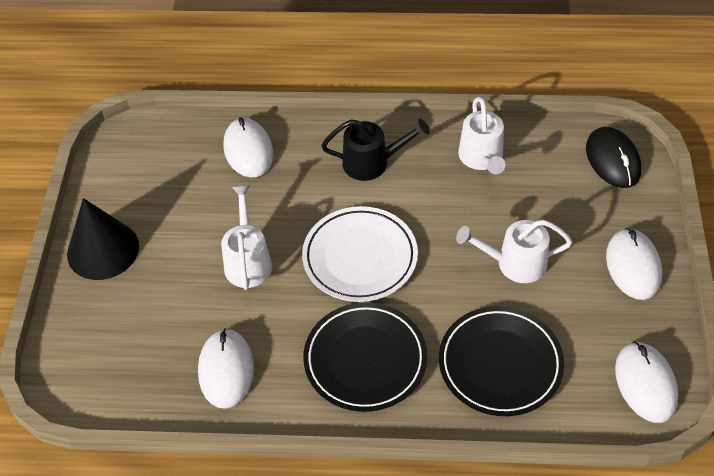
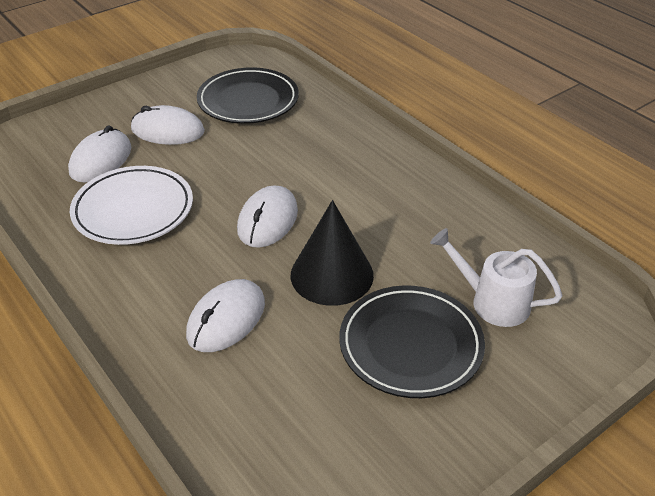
black mouse: 1 -> 0
black watering can: 1 -> 0
white watering can: 3 -> 1

